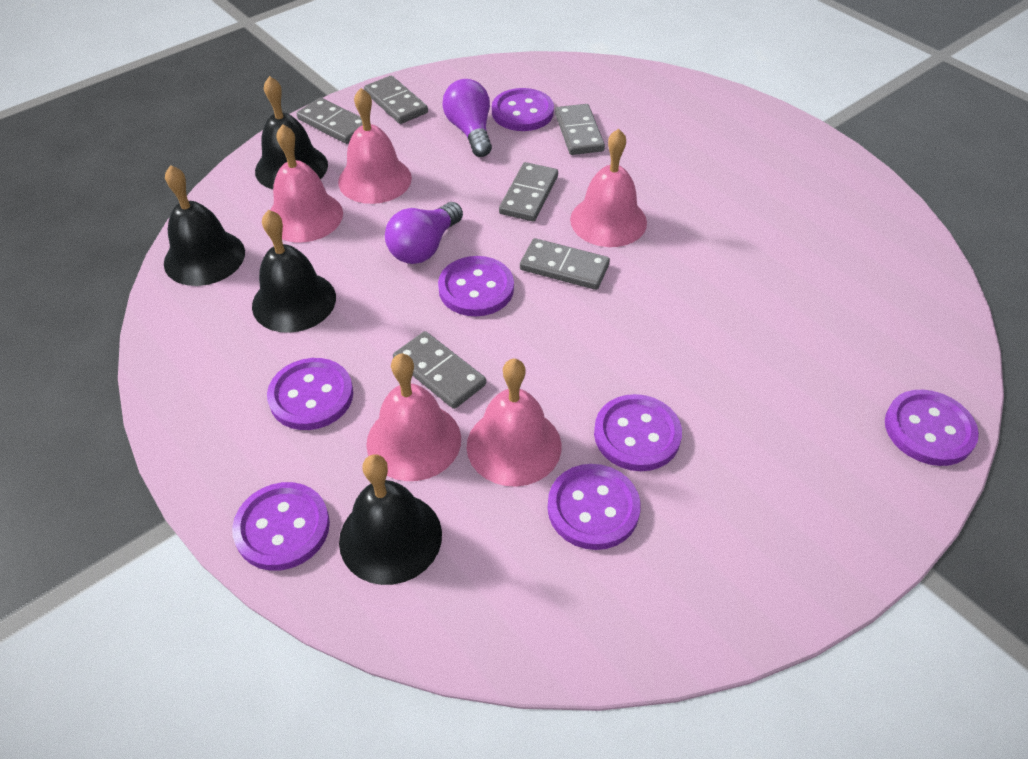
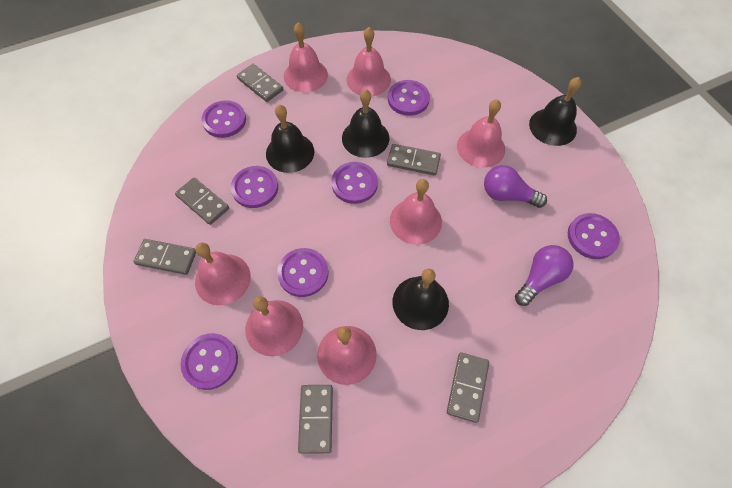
pink bell: 5 -> 7

